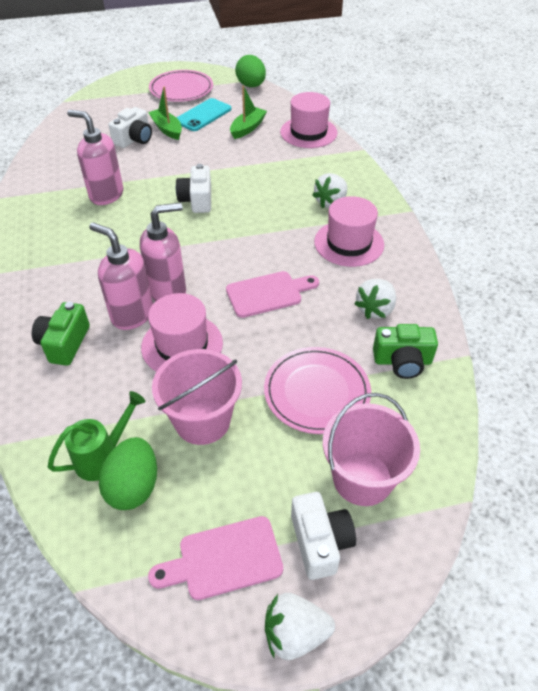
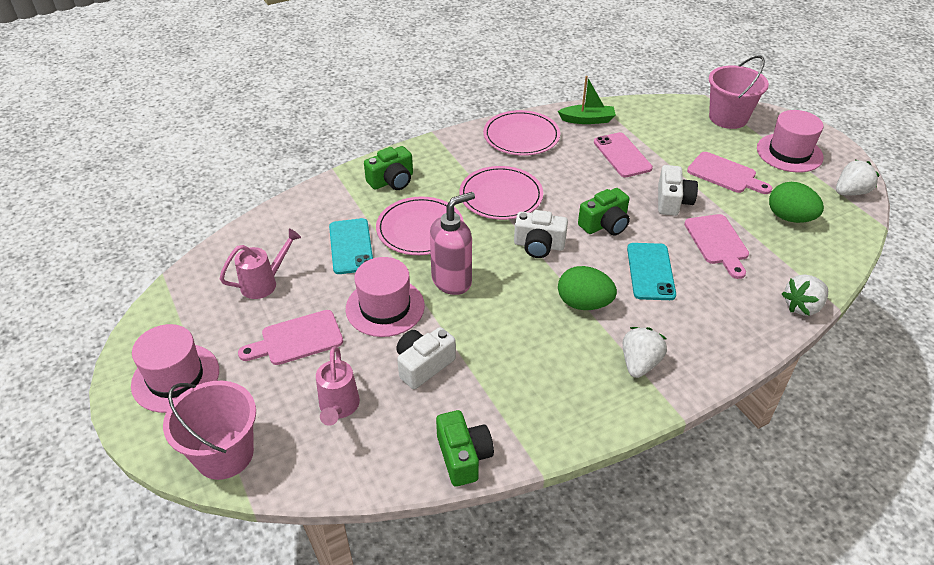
green boat: 2 -> 1
green camera: 2 -> 3
green watering can: 1 -> 0
pink cutting board: 2 -> 3
pink phone: 0 -> 1
pink plate: 2 -> 3
pink soap dispenser: 3 -> 1
pink watering can: 0 -> 2
turquoise phone: 1 -> 2

